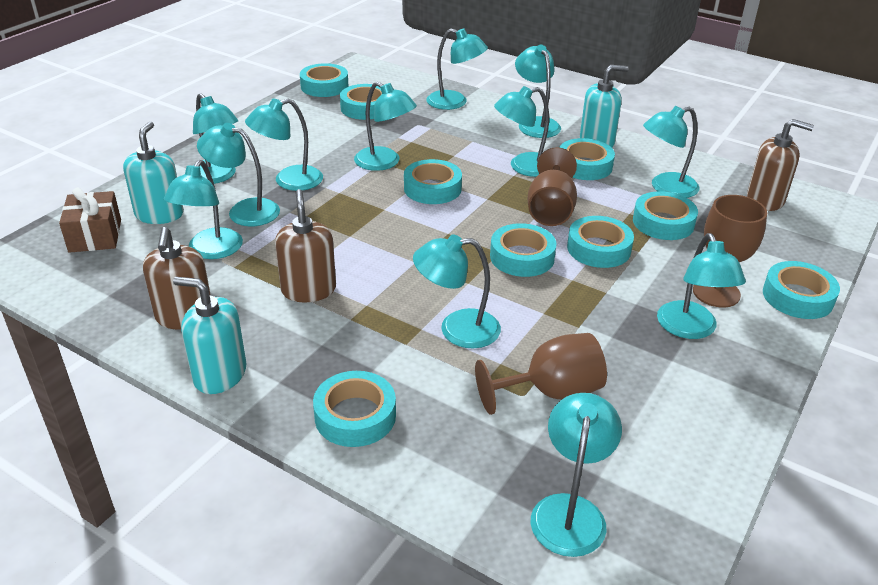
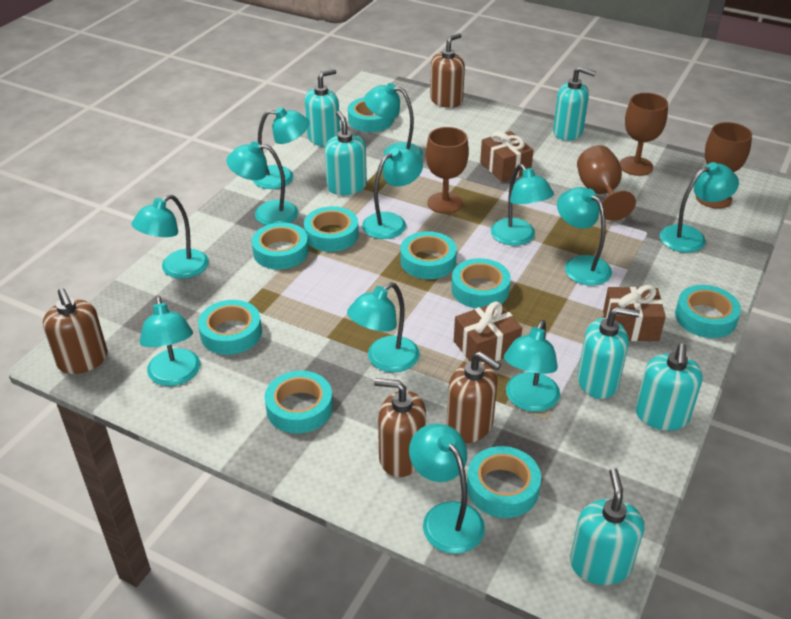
brown gift: 1 -> 3
brown goblet: 3 -> 4
brown soap dispenser: 3 -> 4
turquoise soap dispenser: 3 -> 6

